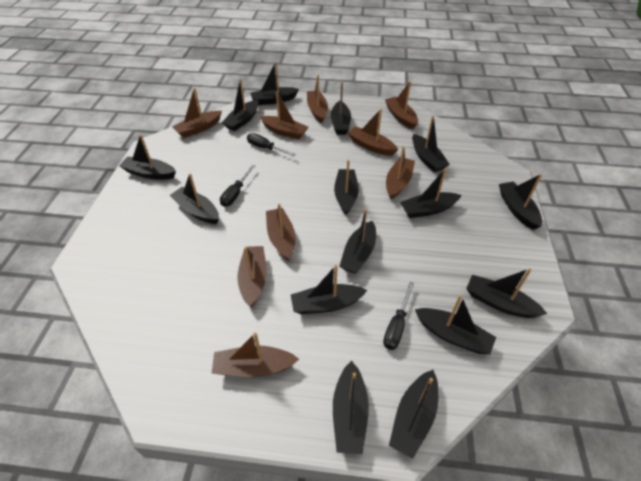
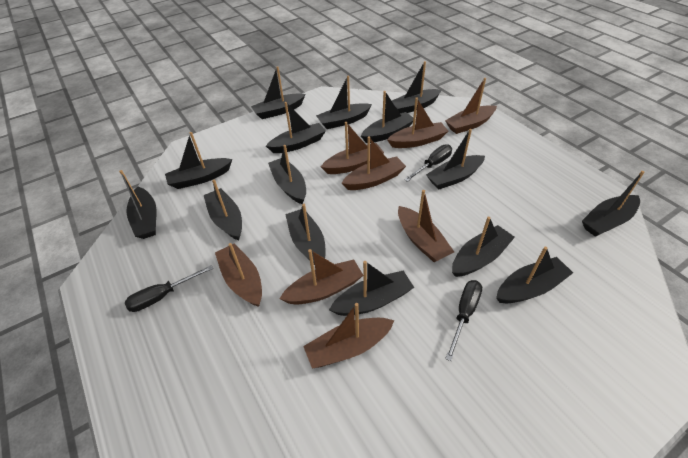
brown boat: 9 -> 8

